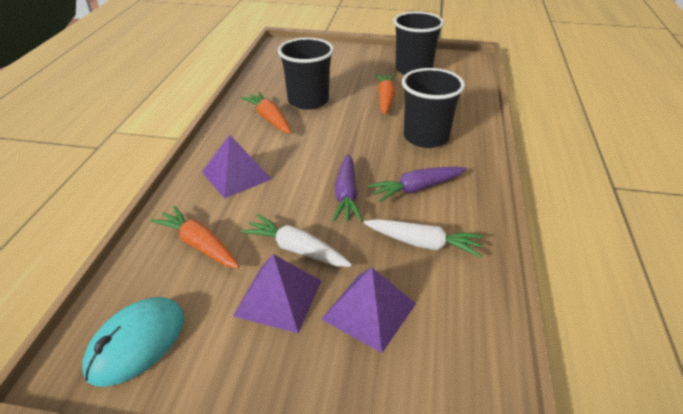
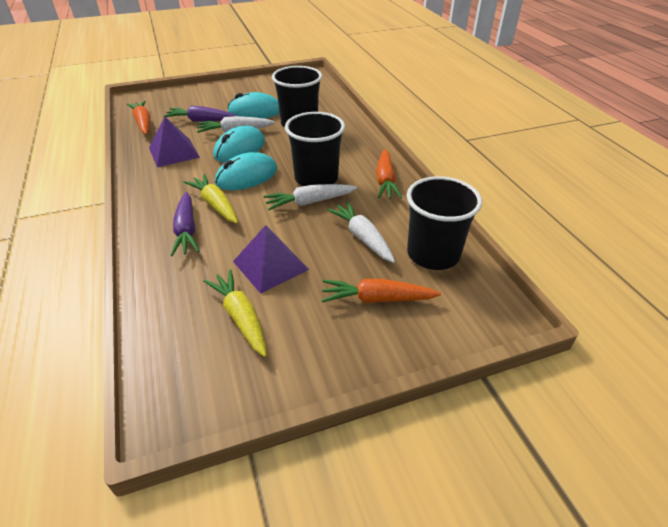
purple pyramid: 3 -> 2
turquoise mouse: 1 -> 3
white carrot: 2 -> 3
yellow carrot: 0 -> 2

